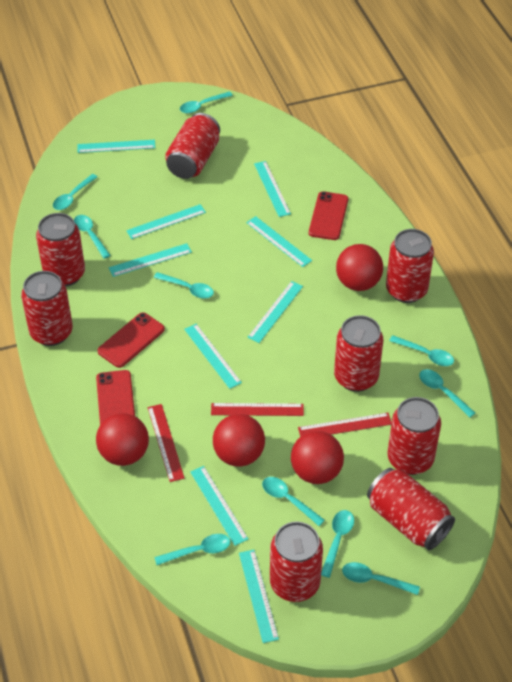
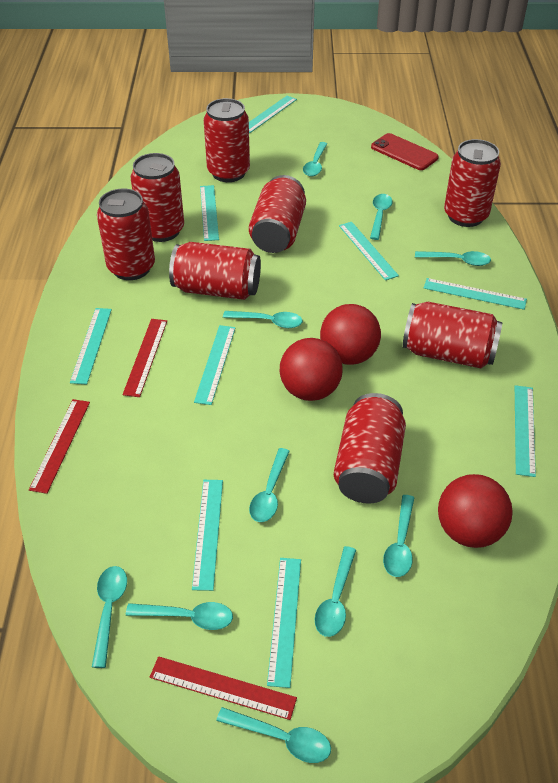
red ball: 4 -> 3
red phone: 3 -> 1

